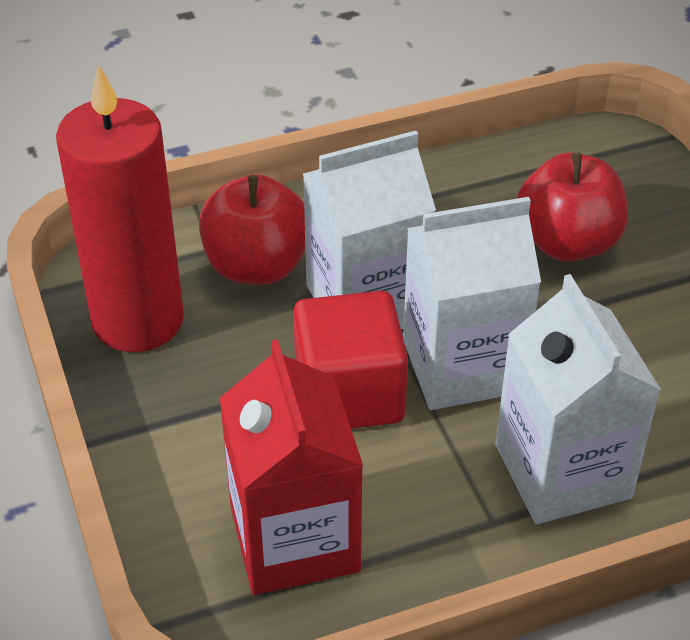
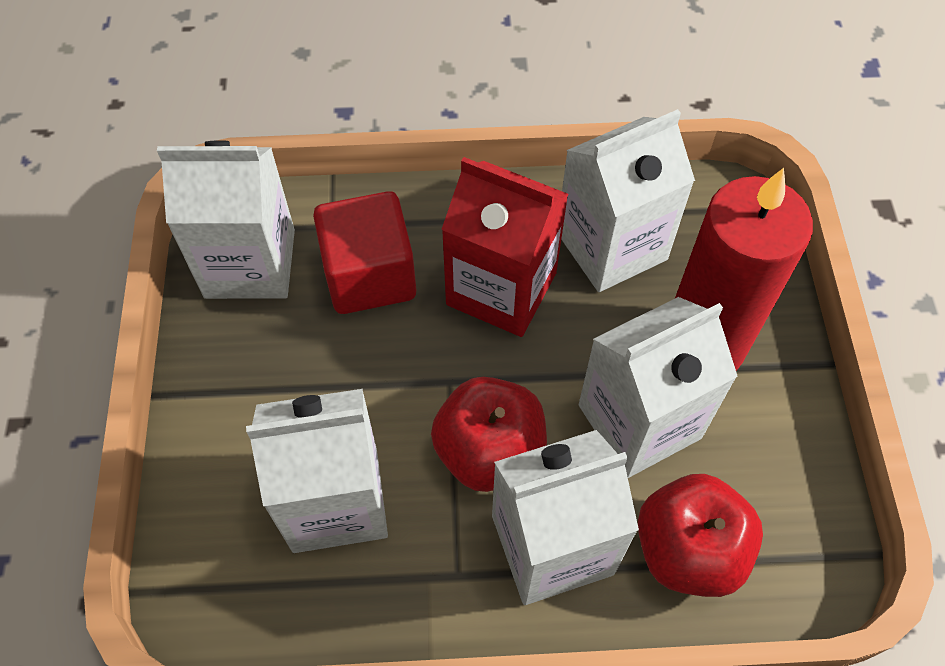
white carton: 3 -> 5

